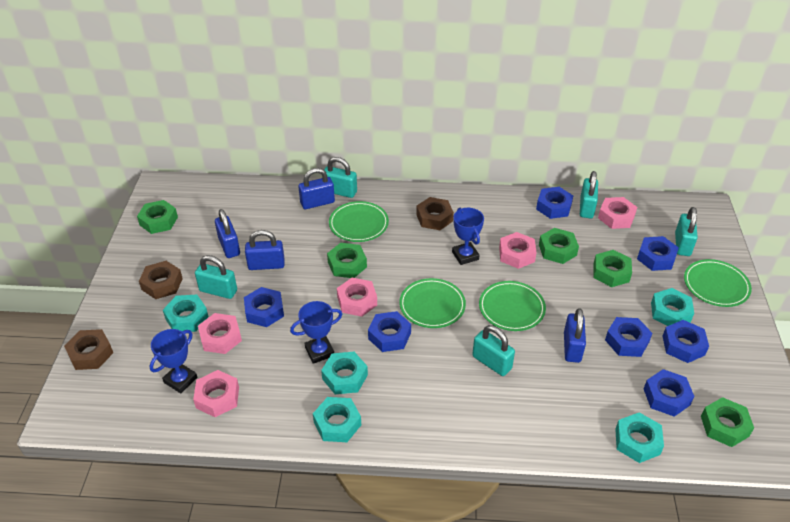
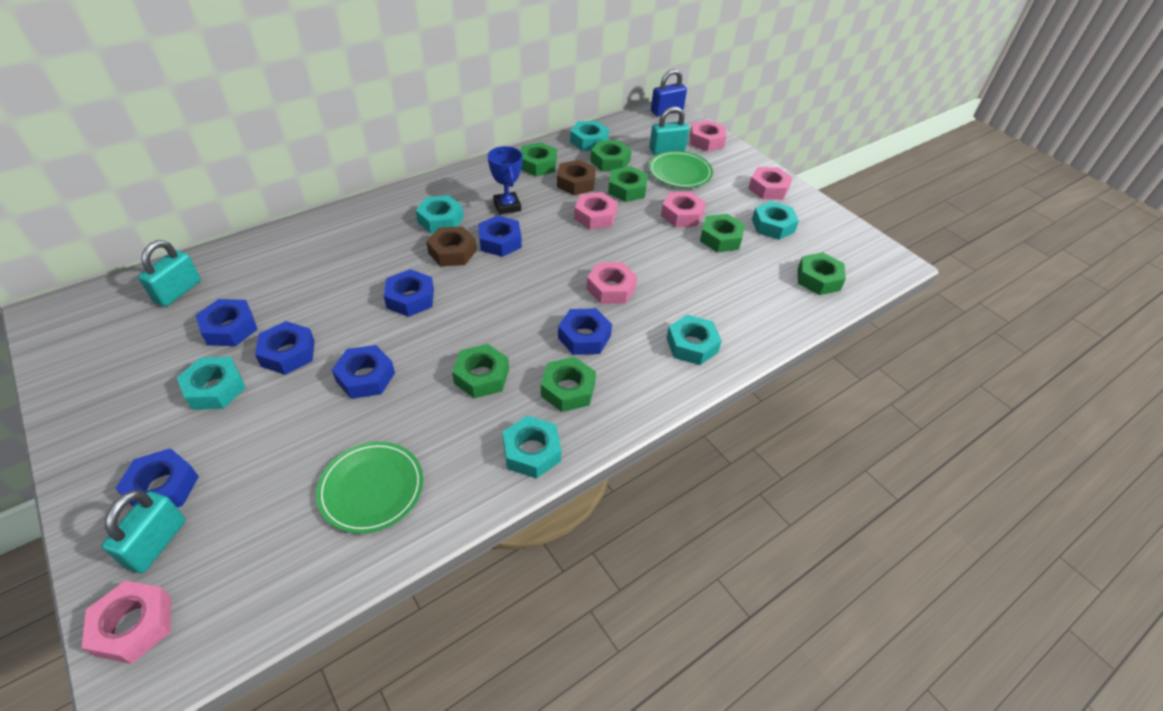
blue padlock: 4 -> 1
blue trophy: 3 -> 1
brown nut: 3 -> 2
green nut: 5 -> 7
green plate: 4 -> 2
pink nut: 5 -> 6
turquoise nut: 5 -> 6
turquoise padlock: 5 -> 3

